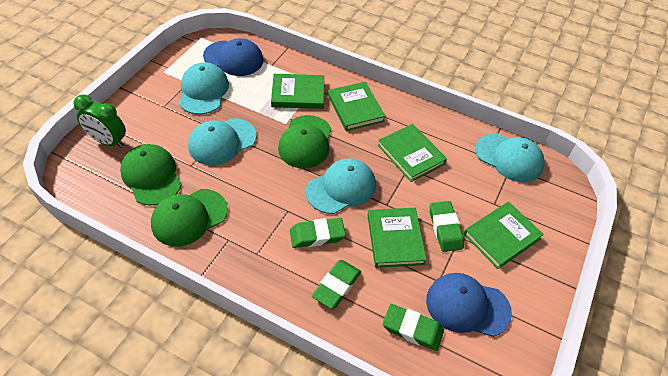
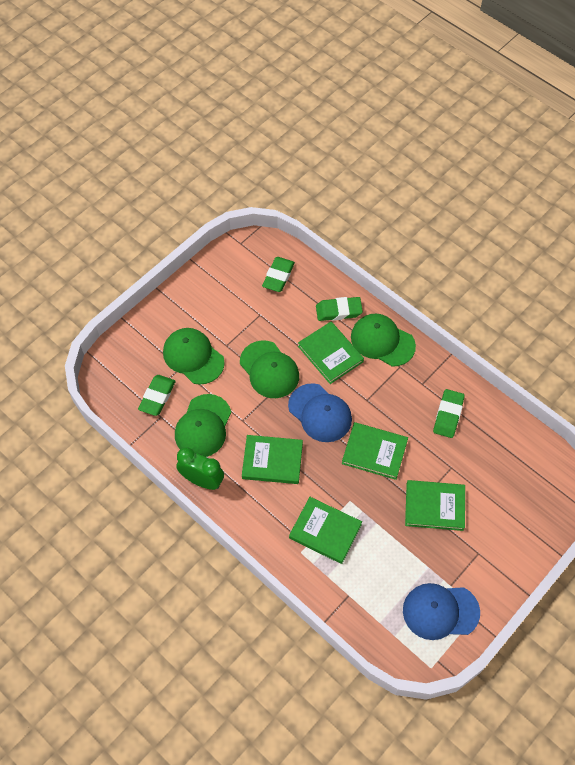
green cap: 3 -> 4
turquoise cap: 4 -> 0

